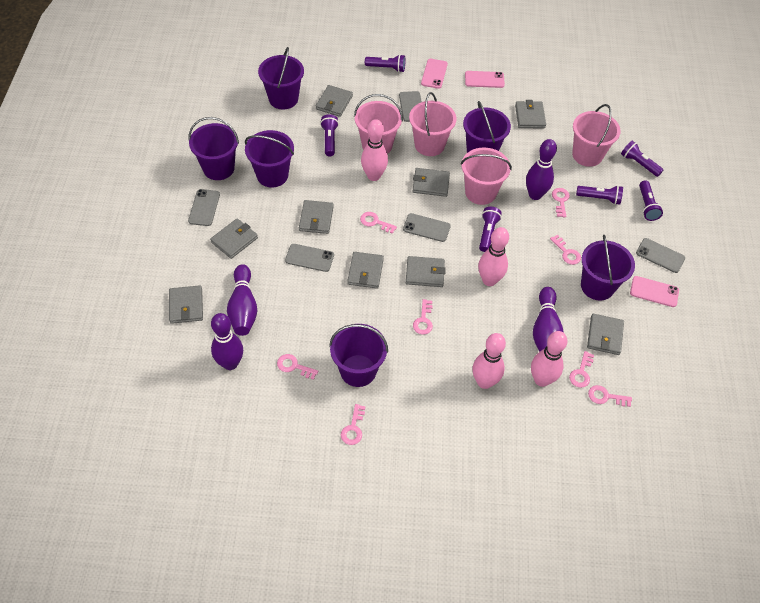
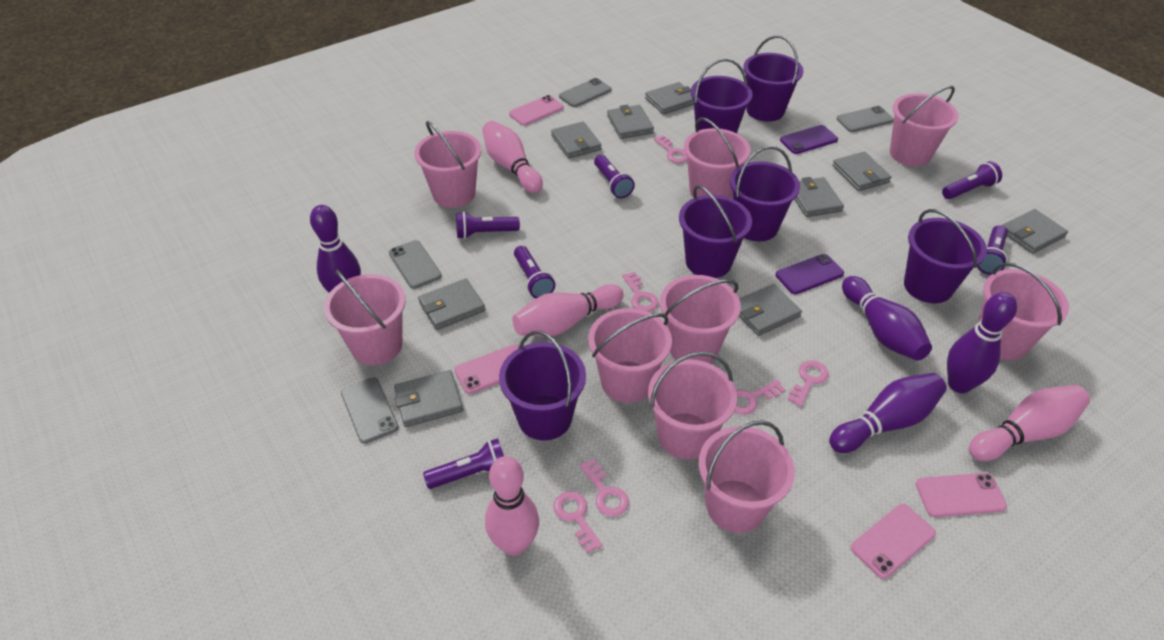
grey phone: 5 -> 4
pink bucket: 4 -> 9
pink key: 8 -> 6
pink phone: 3 -> 4
purple phone: 0 -> 2

